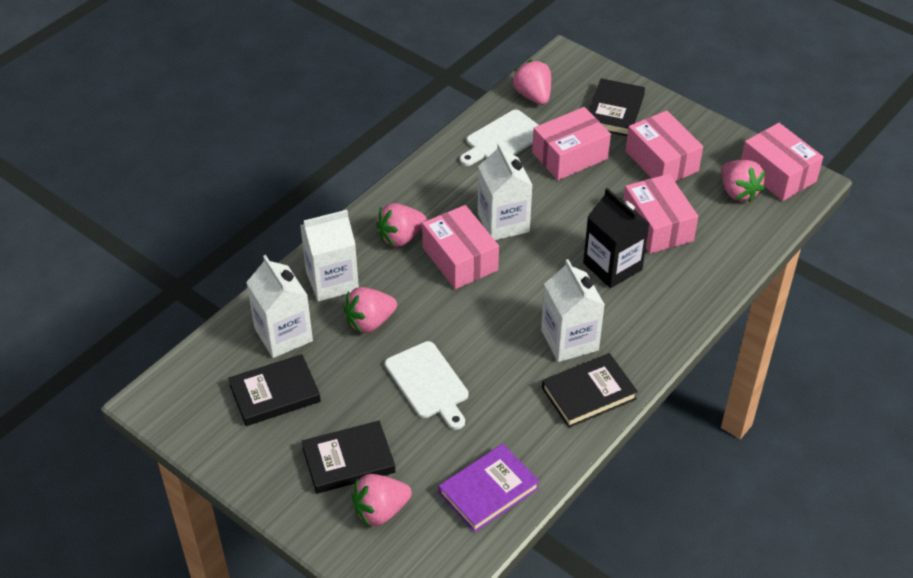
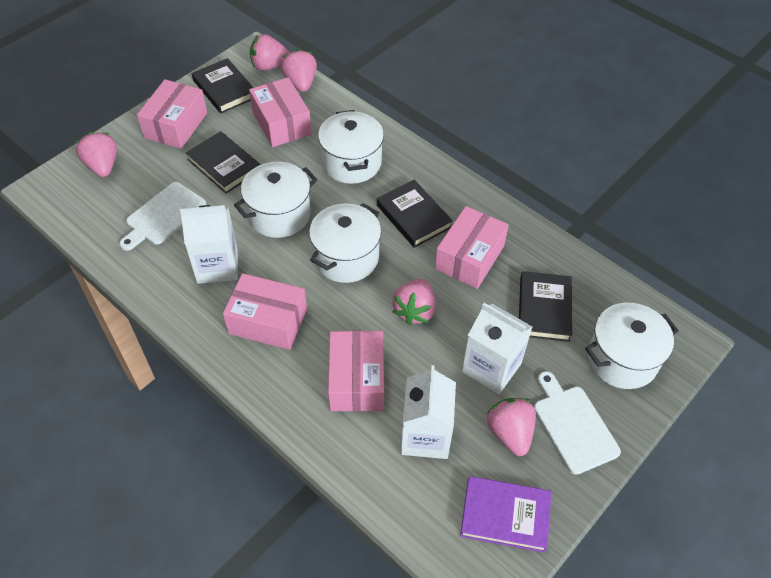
black carton: 1 -> 0
white carton: 4 -> 3
white pot: 0 -> 4

